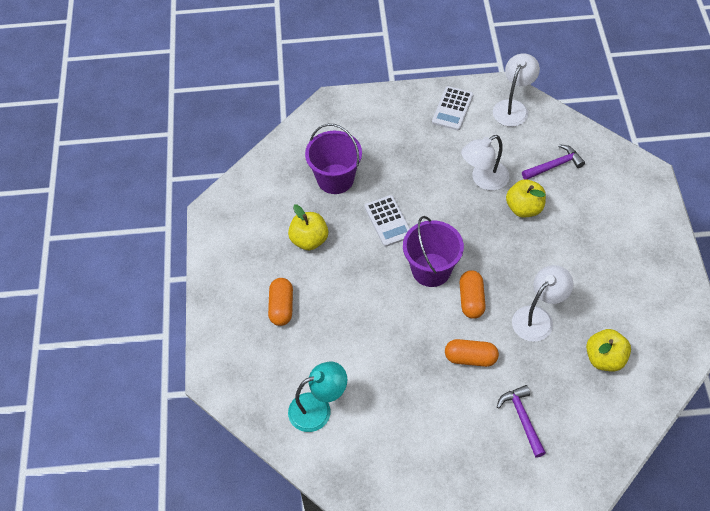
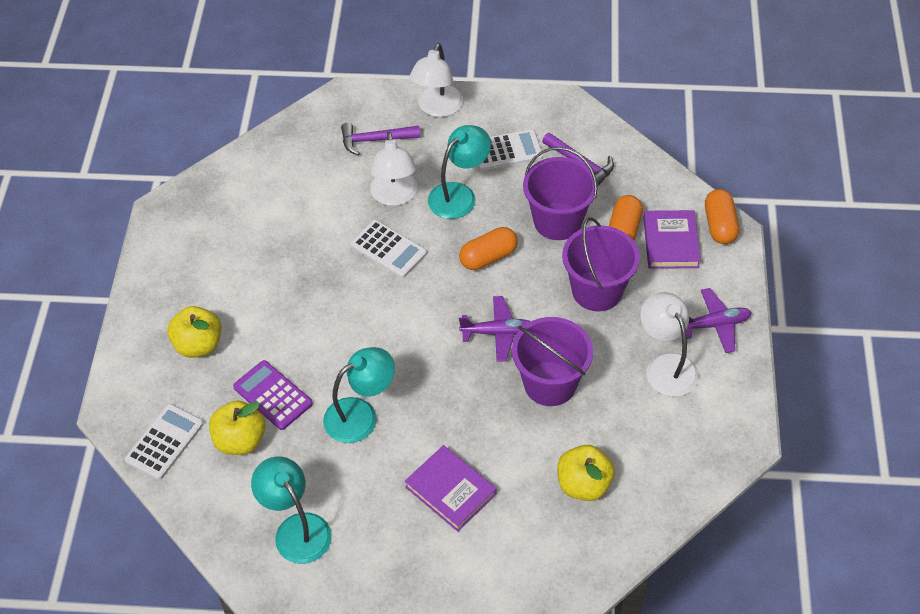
purple book: 0 -> 2
purple bucket: 2 -> 3
purple calculator: 0 -> 1
purple plane: 0 -> 2
turquoise lamp: 1 -> 3
white calculator: 2 -> 3

